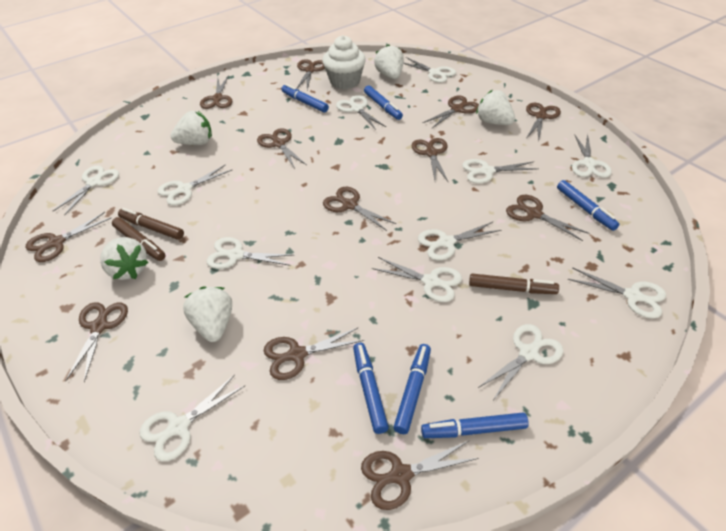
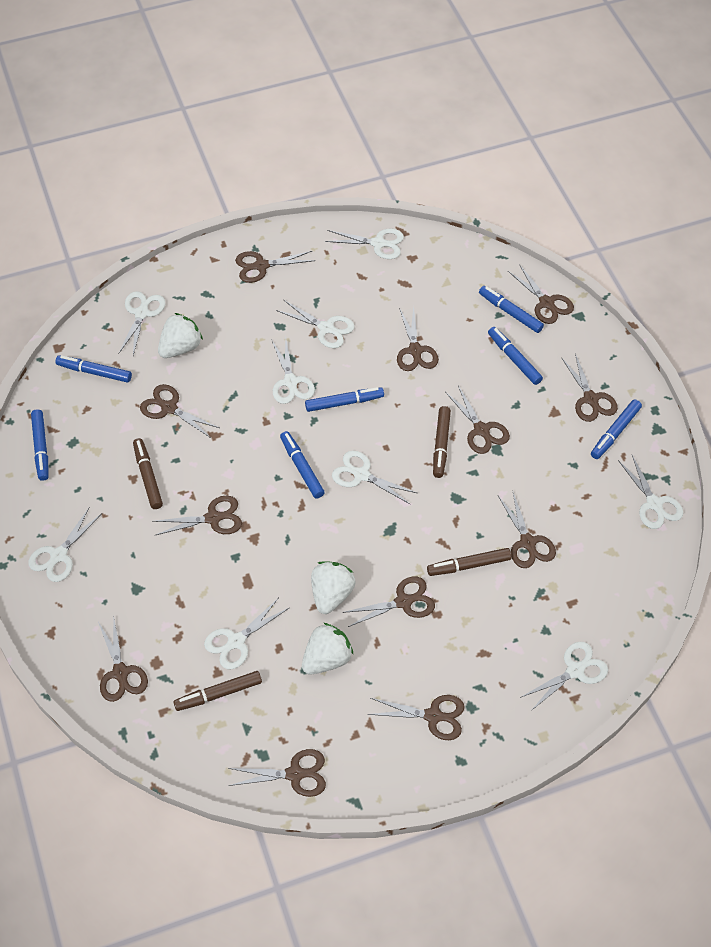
blue marker: 6 -> 7
brown marker: 3 -> 4
white cupcake: 1 -> 0
white scissors: 12 -> 9
white strawberry: 5 -> 3

